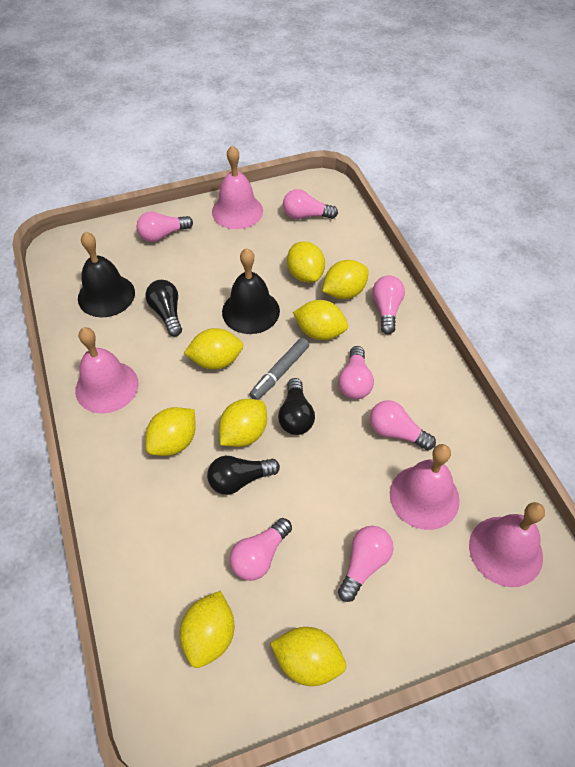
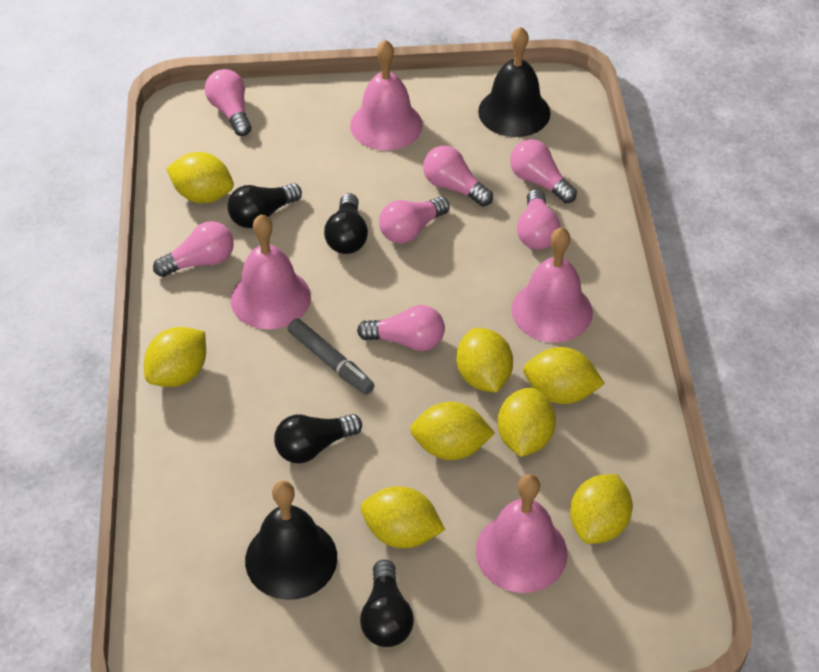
black light bulb: 3 -> 4

